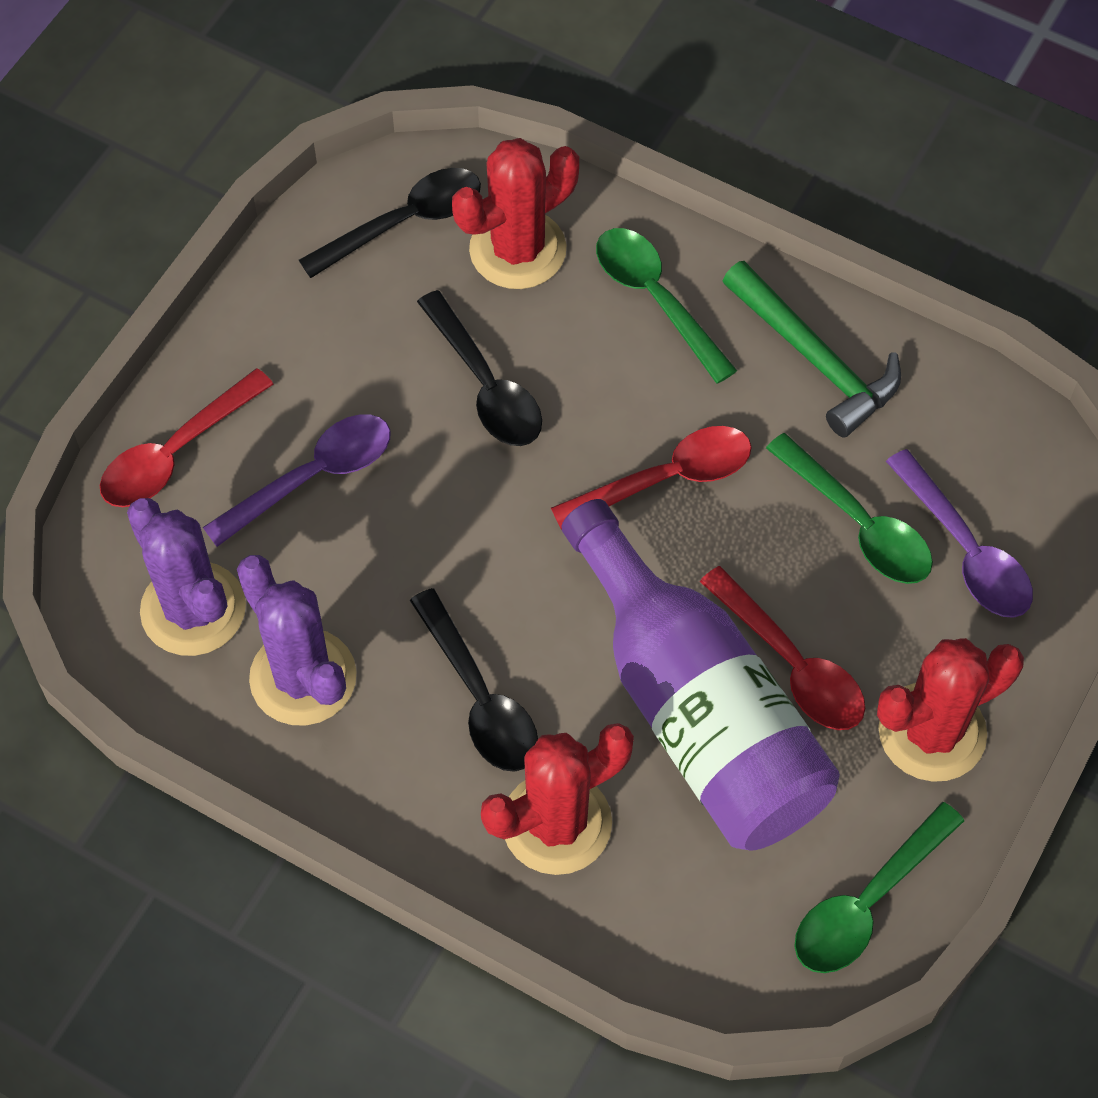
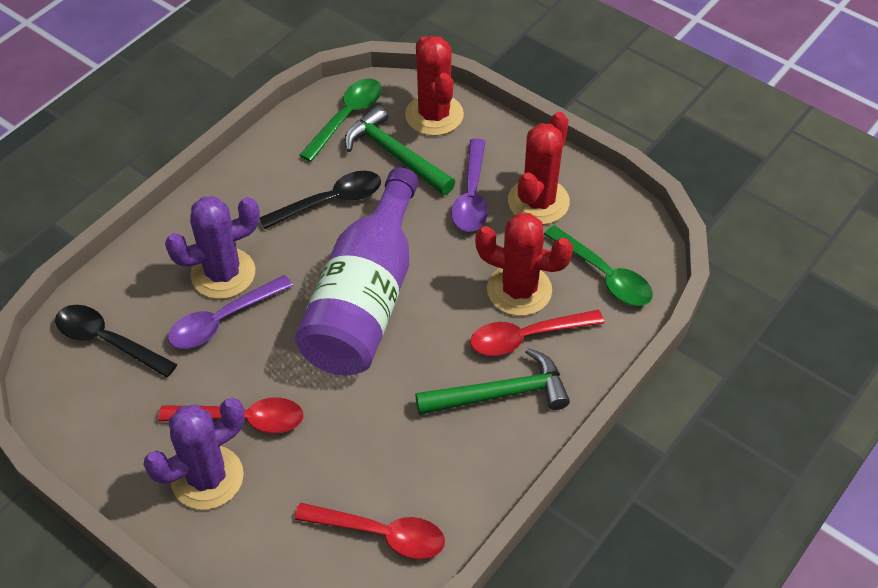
black spoon: 3 -> 2
green hammer: 1 -> 2
green spoon: 3 -> 2

